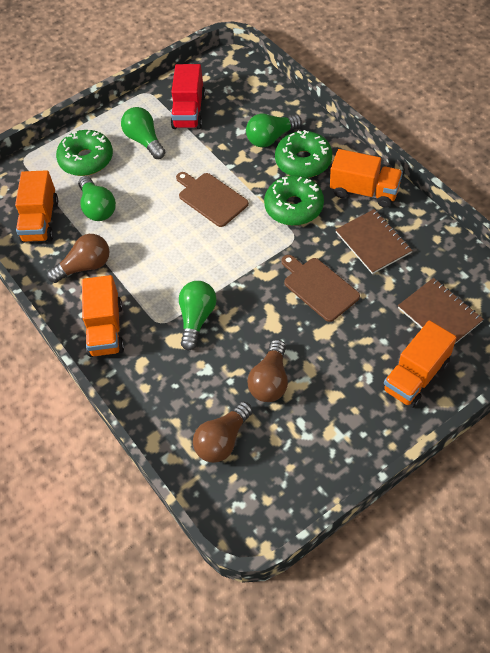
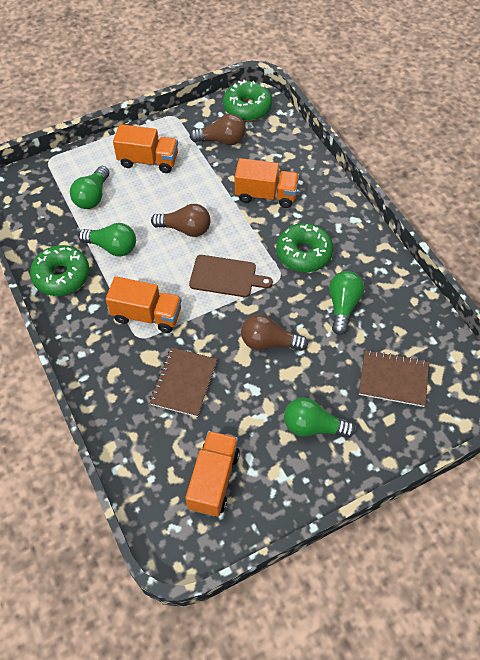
brown cutting board: 2 -> 1
red truck: 1 -> 0

